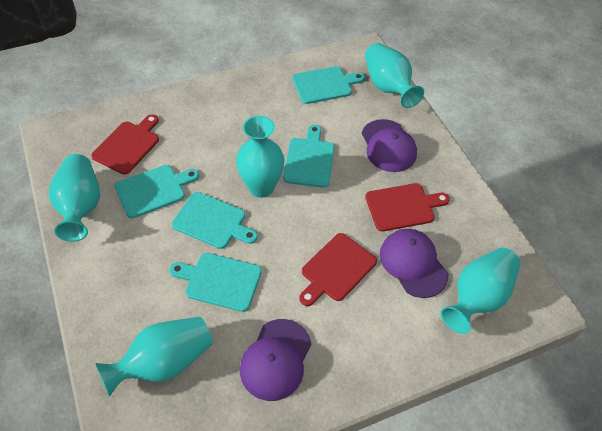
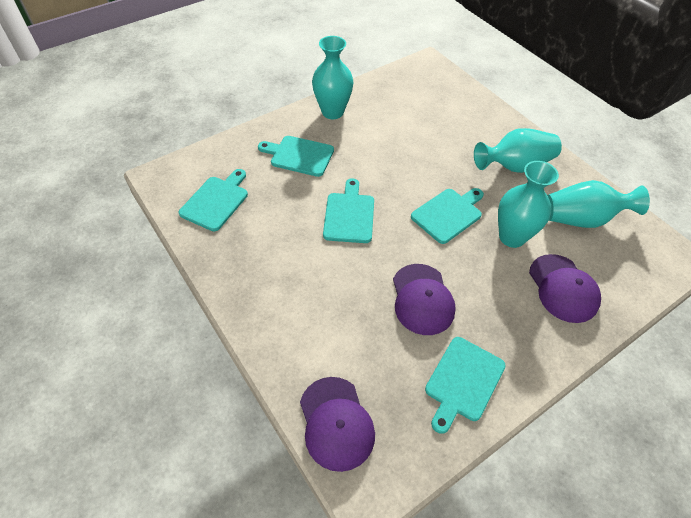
red cutting board: 3 -> 0
turquoise vase: 5 -> 4

